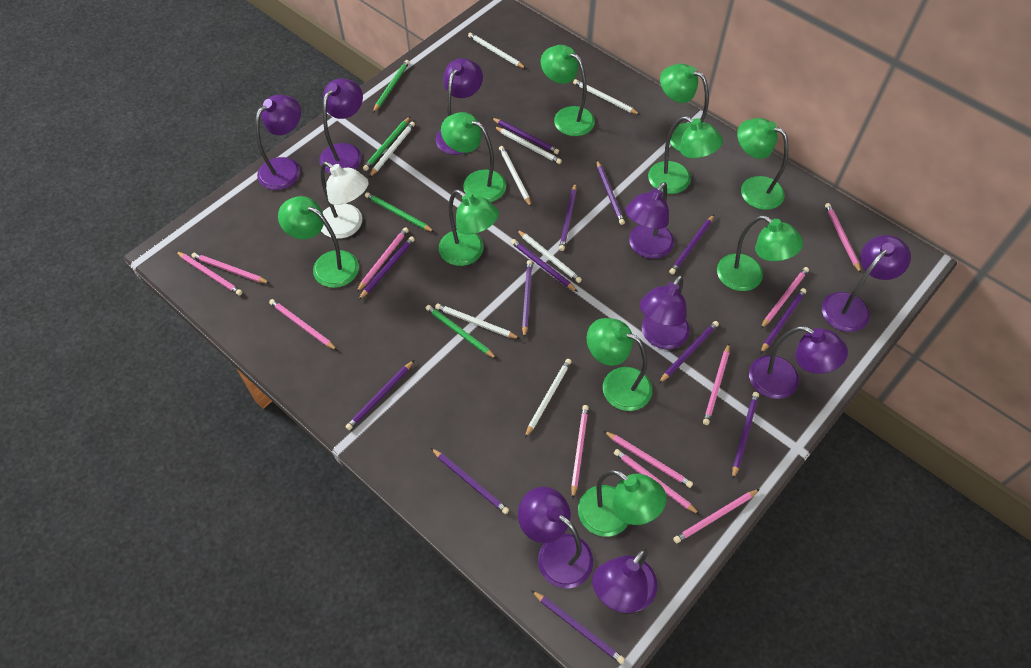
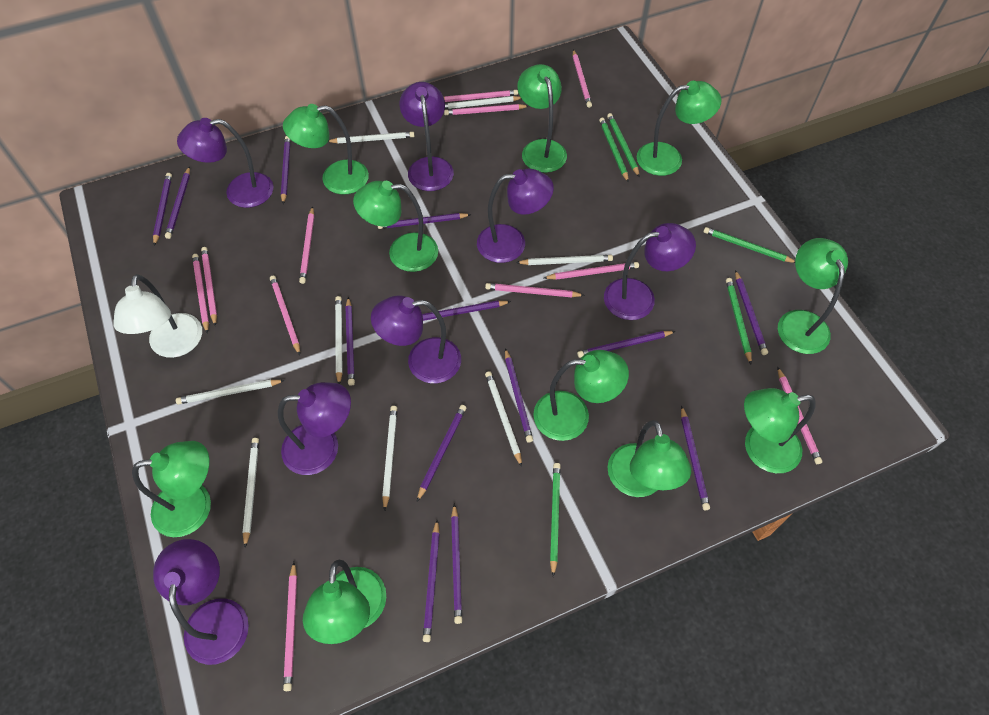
green pencil: 4 -> 5
purple lamp: 9 -> 7

